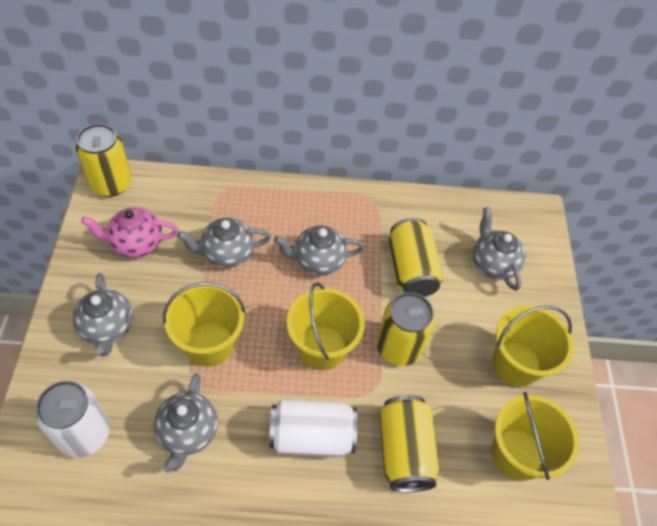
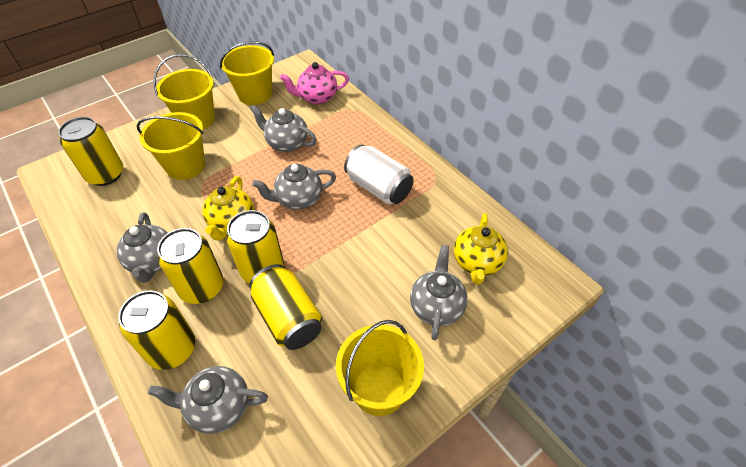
white can: 2 -> 1
yellow can: 4 -> 5
yellow teapot: 0 -> 2

